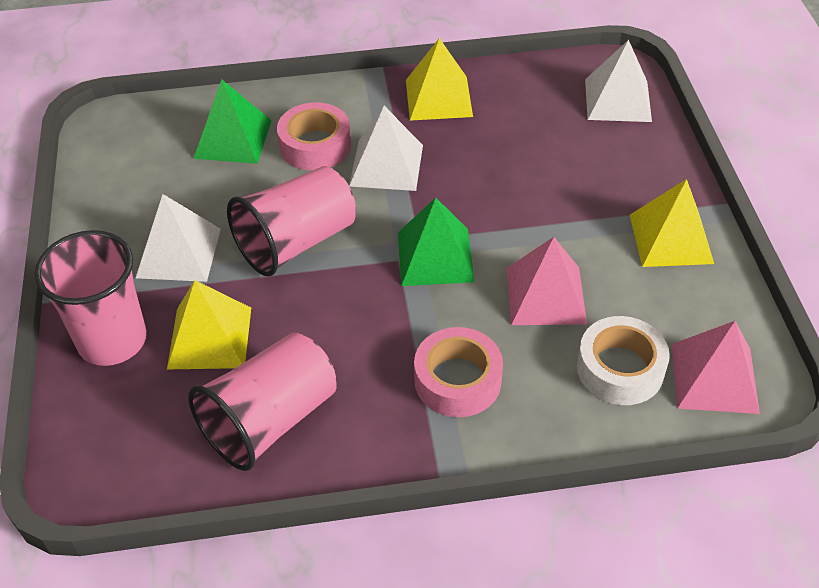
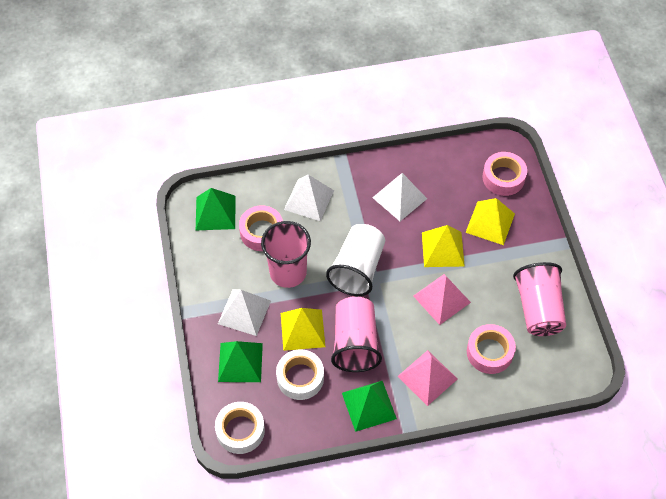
green pyramid: 2 -> 3
pink tape: 2 -> 3
white cup: 0 -> 1
white tape: 1 -> 2

